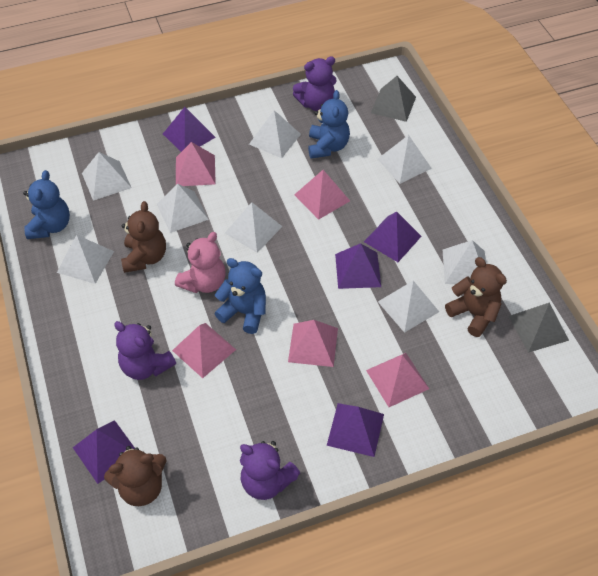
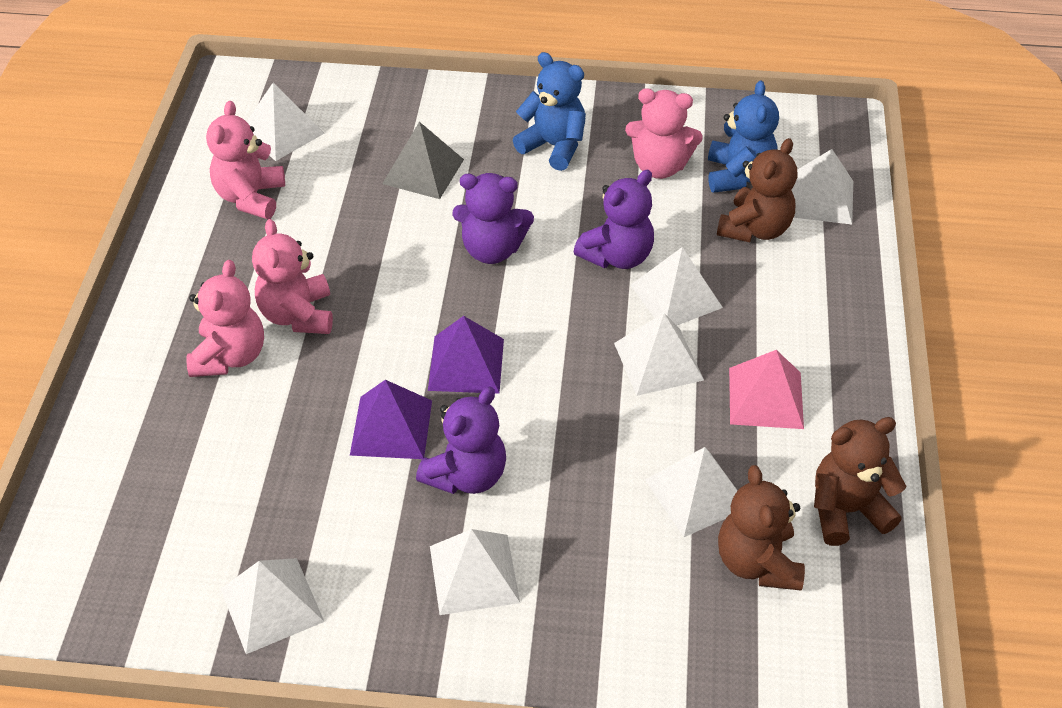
blue teddy bear: 3 -> 2
grey pyramid: 2 -> 1
pink pyramid: 5 -> 1
pink teddy bear: 1 -> 4
purple pyramid: 5 -> 2
white pyramid: 8 -> 7

